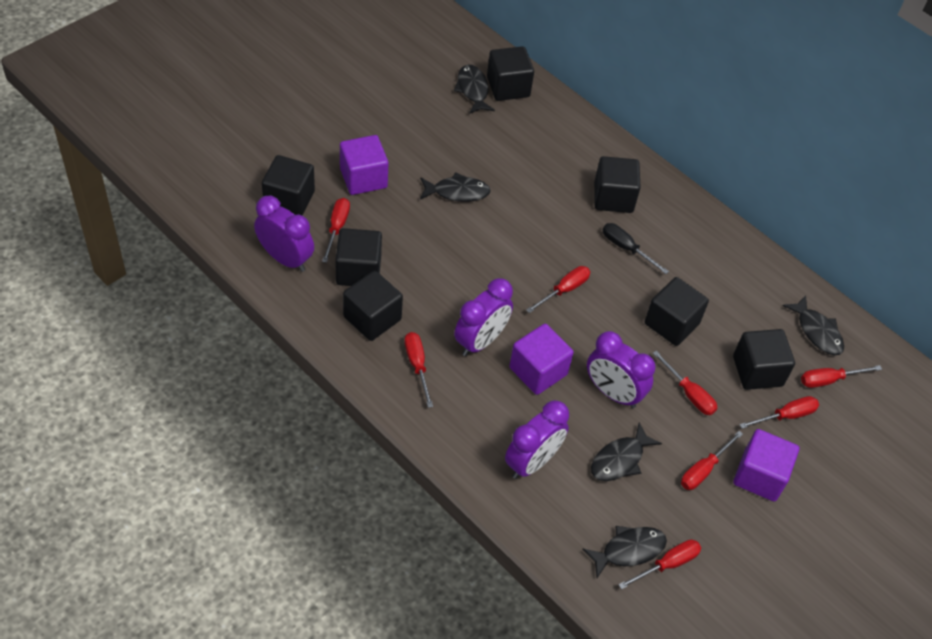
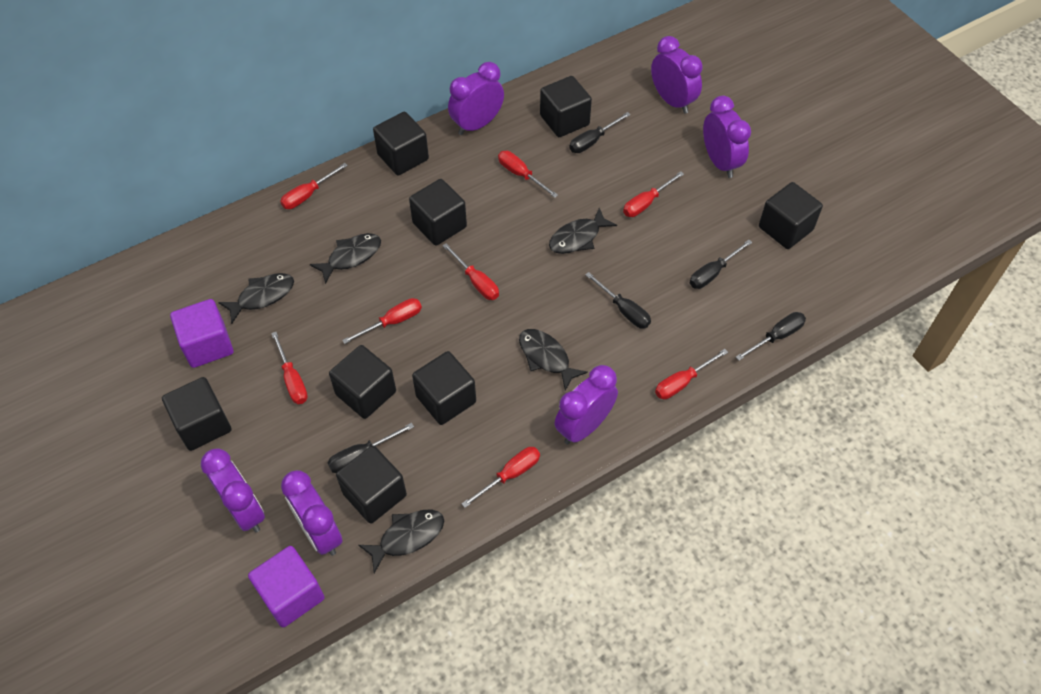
black cube: 7 -> 8
black screwdriver: 1 -> 5
purple clock: 4 -> 6
purple cube: 3 -> 2

